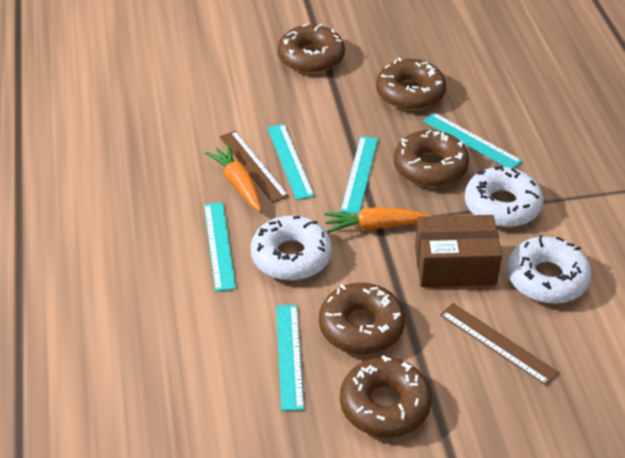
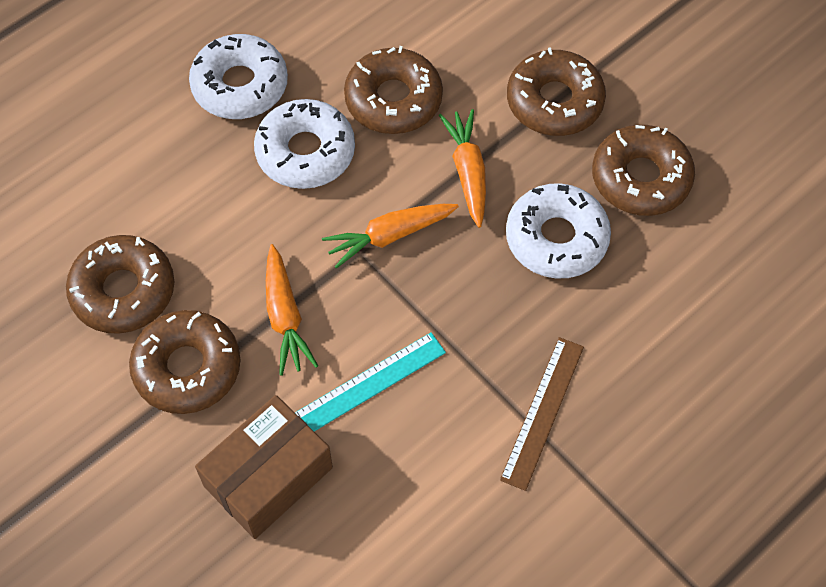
brown ruler: 2 -> 1
orange carrot: 2 -> 3
turquoise ruler: 5 -> 1

